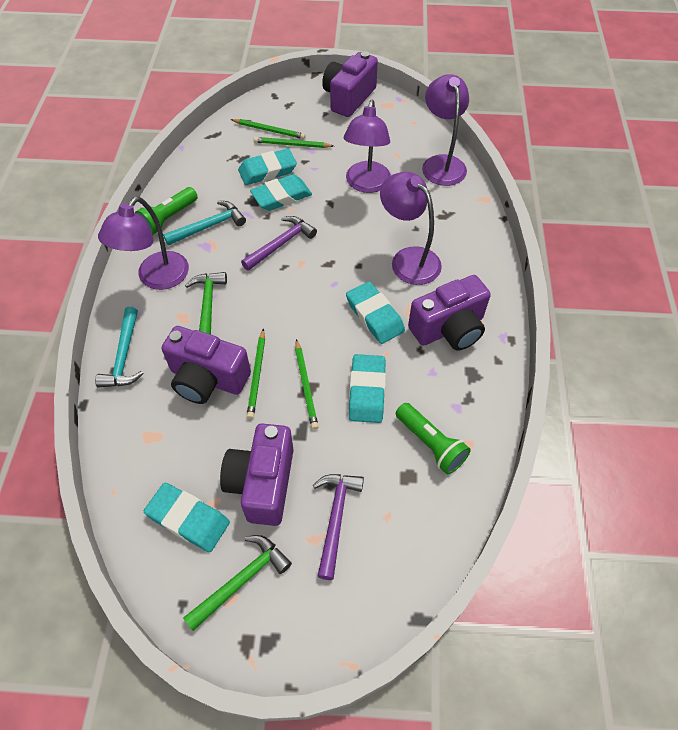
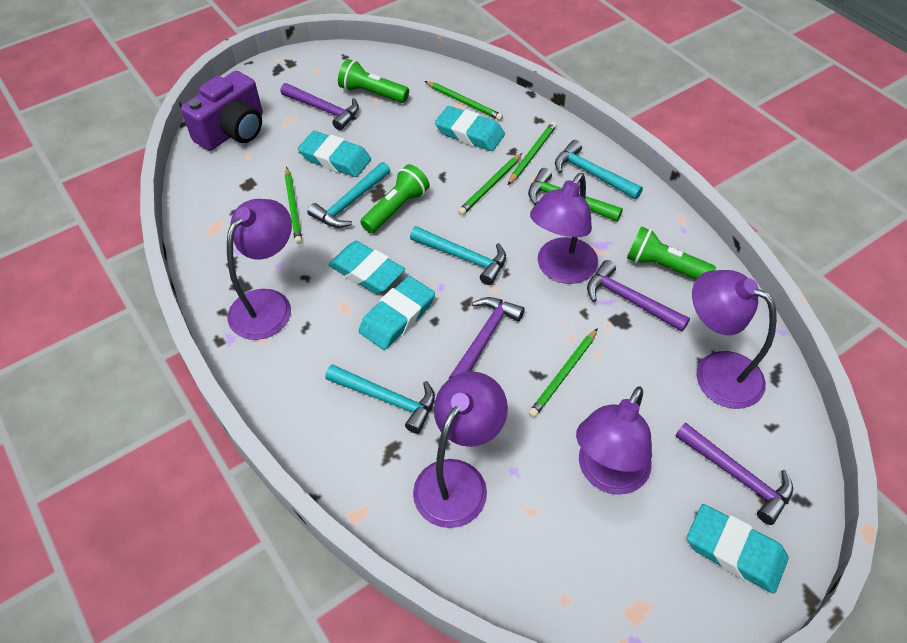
green flashlight: 2 -> 3
green hammer: 2 -> 1
green pencil: 4 -> 5
purple camera: 4 -> 1
purple hammer: 2 -> 4
purple lamp: 4 -> 5
turquoise hammer: 2 -> 4

